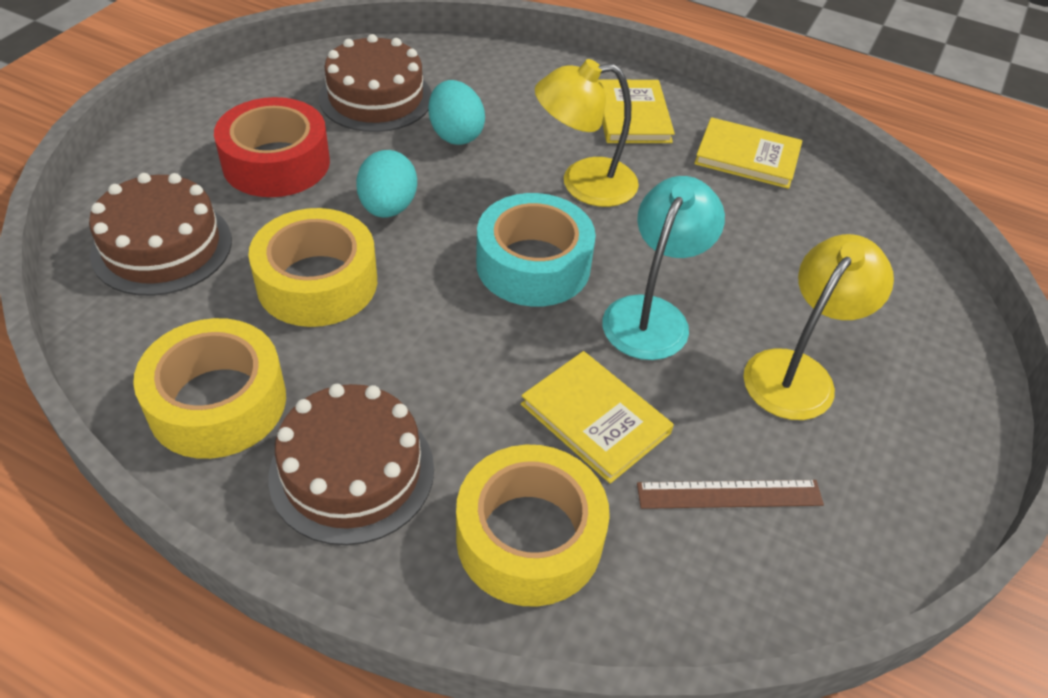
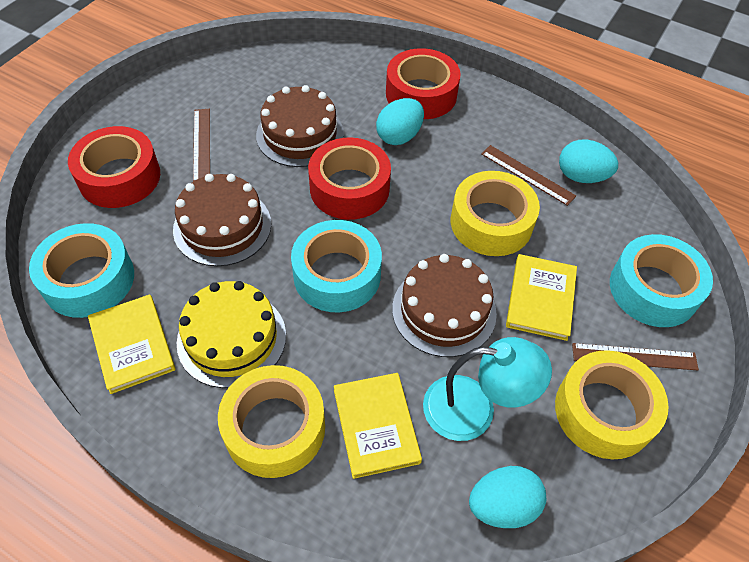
brown ruler: 1 -> 3
red tape: 1 -> 3
turquoise egg: 2 -> 3
turquoise tape: 1 -> 3
yellow cake: 0 -> 1
yellow lamp: 2 -> 0

